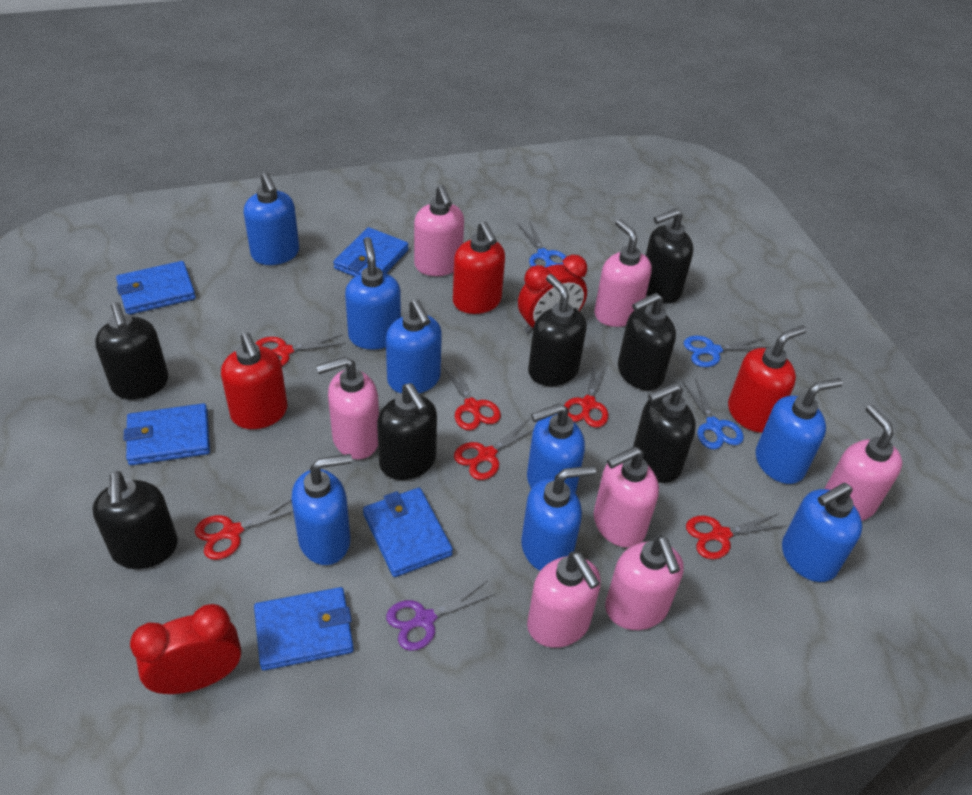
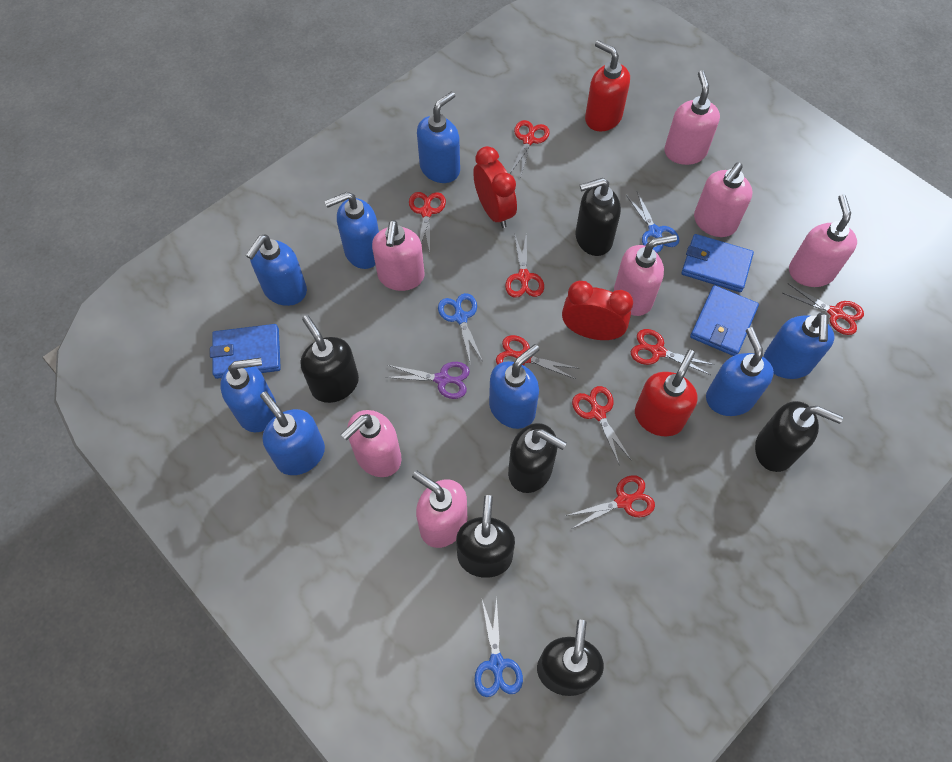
black soap dispenser: 7 -> 6
blue wallet: 5 -> 3
red scissors: 6 -> 8
red soap dispenser: 3 -> 2

